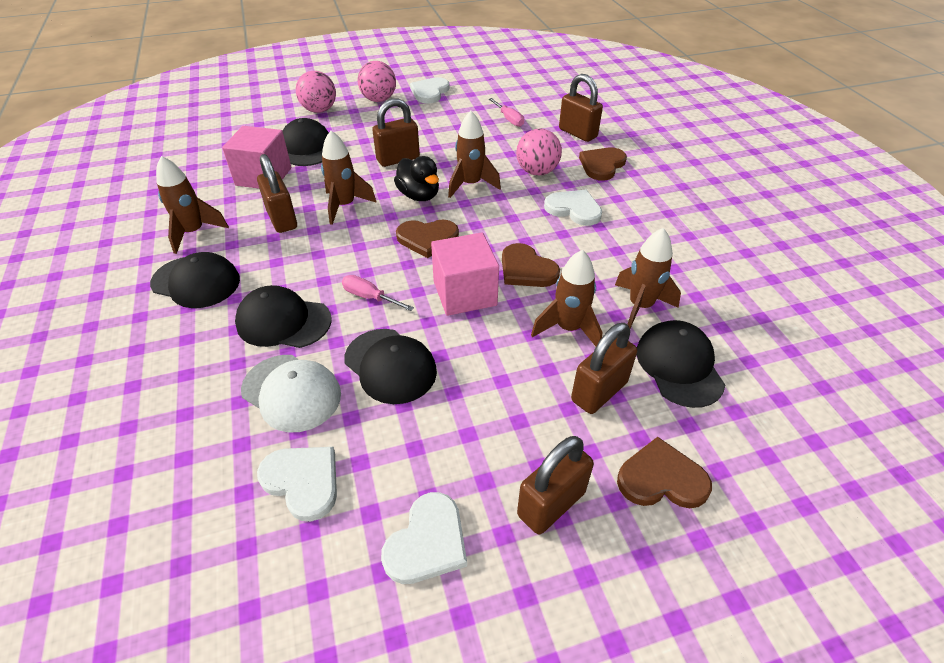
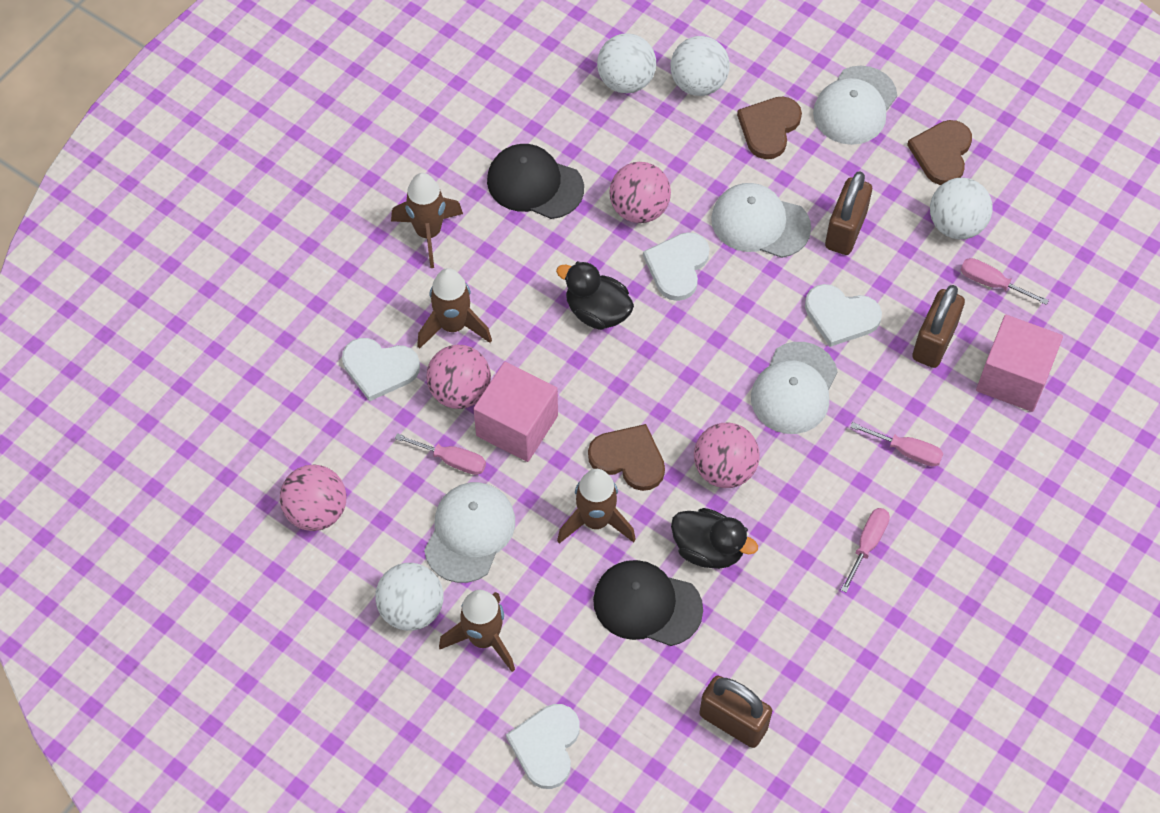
black cap: 5 -> 2
black duck: 1 -> 2
brown heart: 4 -> 3
brown padlock: 5 -> 3
brown rocket: 5 -> 4
pink ball: 3 -> 4
pink screwdriver: 2 -> 4
white ball: 0 -> 4
white cap: 1 -> 4

